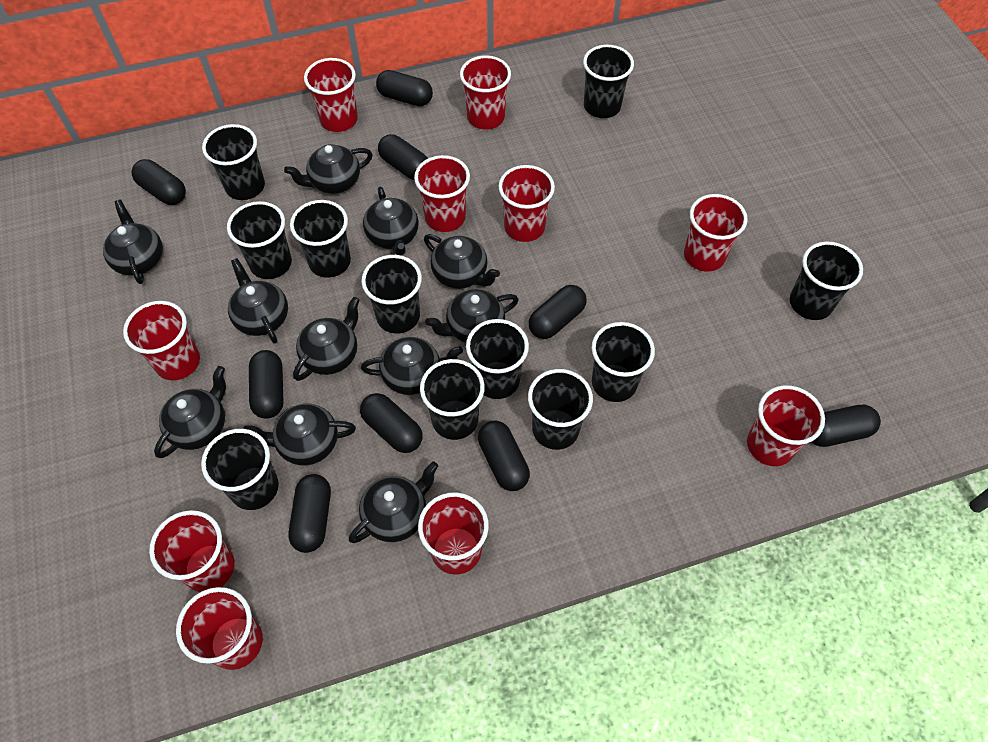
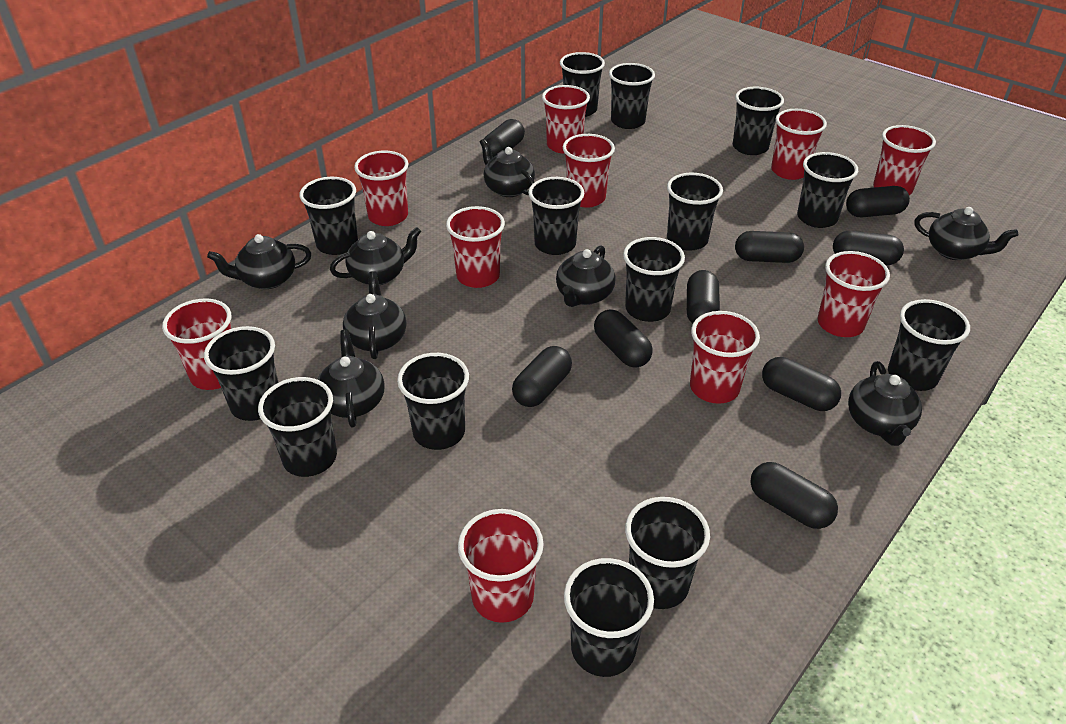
black cup: 11 -> 14
black teapot: 11 -> 8

